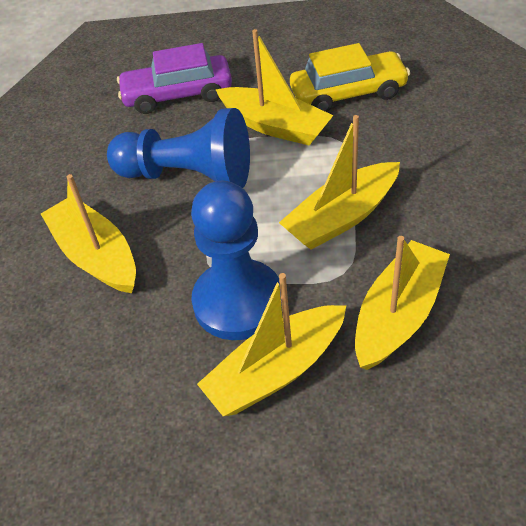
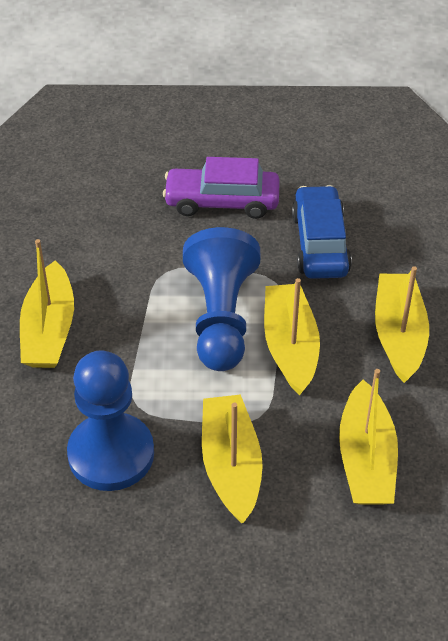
blue car: 0 -> 1
yellow car: 1 -> 0

